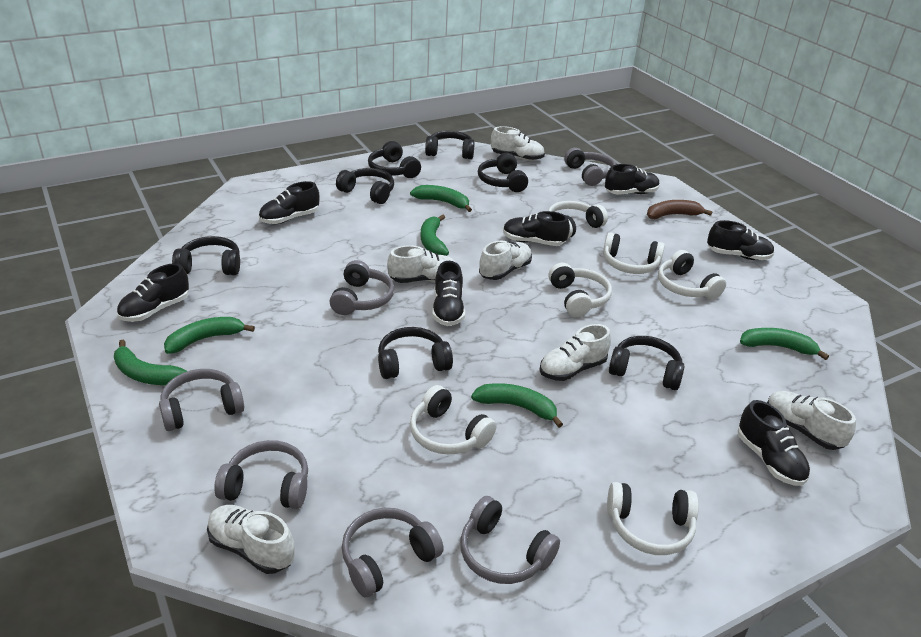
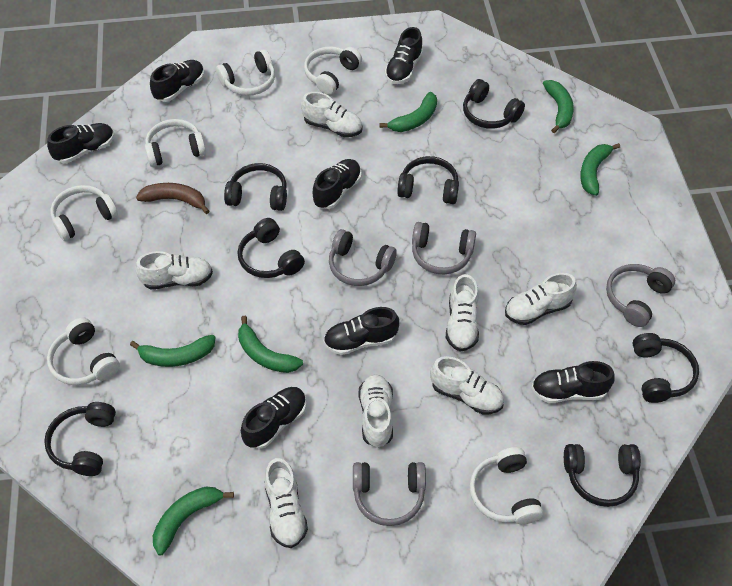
grey headphones: 6 -> 4
white shoe: 6 -> 7

